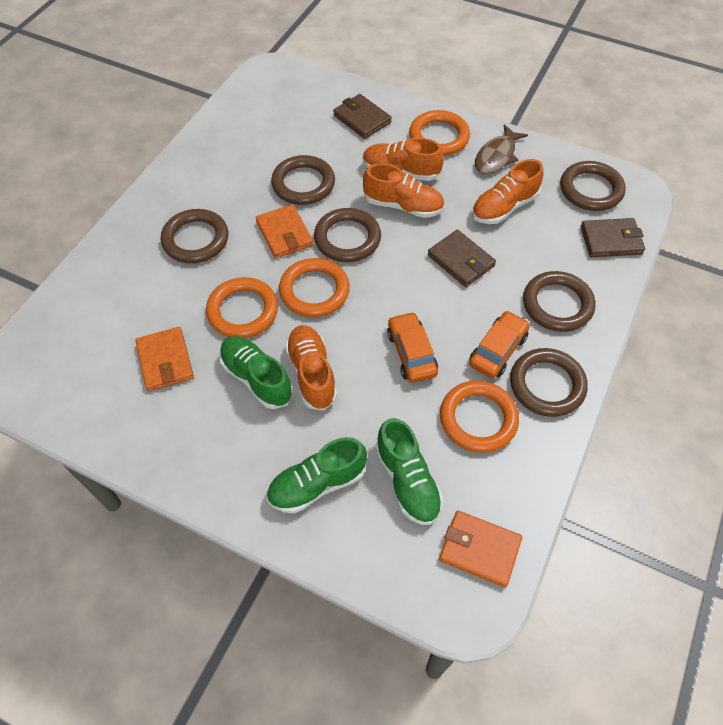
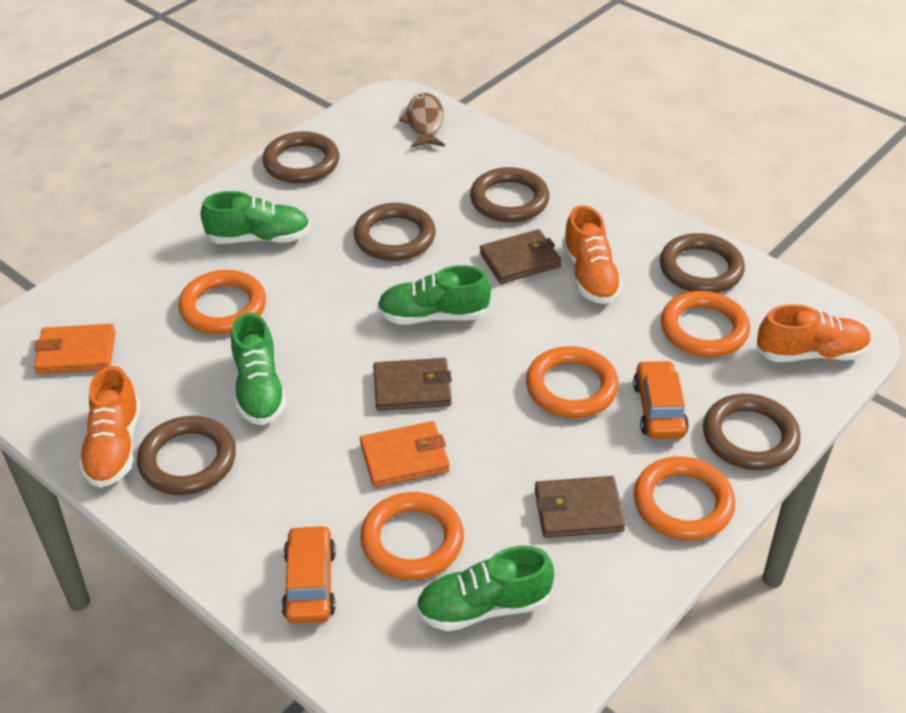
green shoe: 3 -> 4
orange ring: 4 -> 5
orange shoe: 4 -> 3
orange wallet: 3 -> 2

